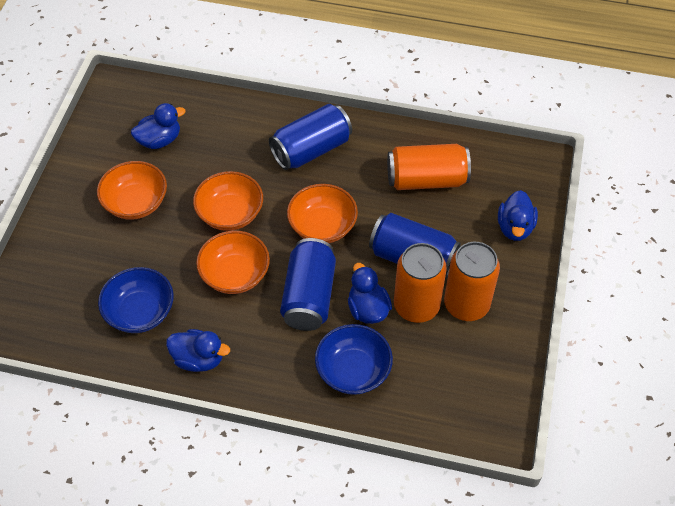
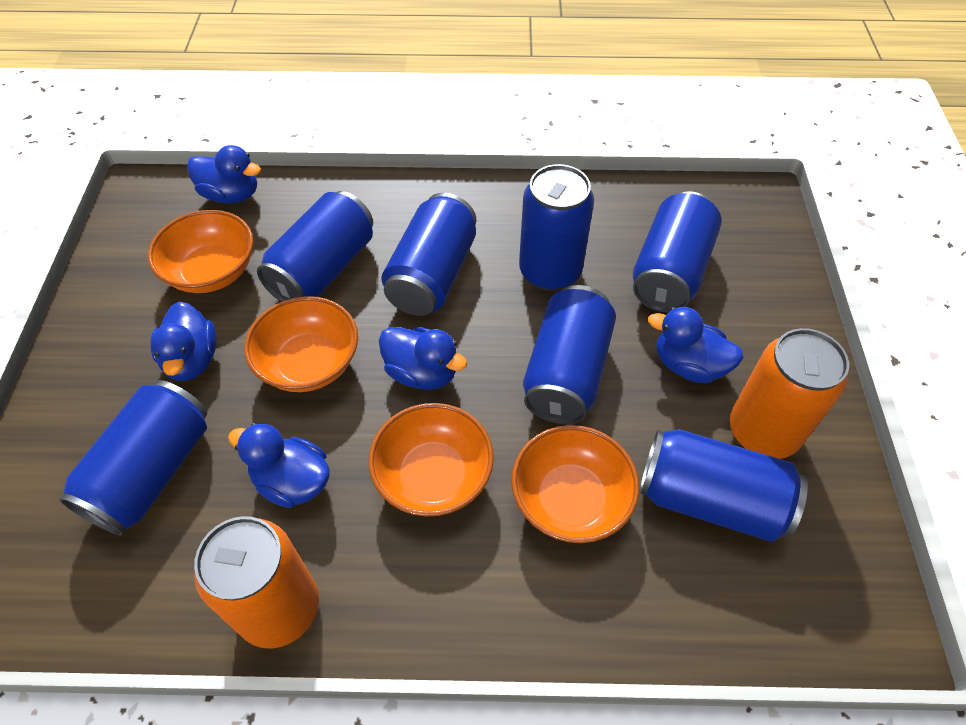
blue bowl: 2 -> 0
blue can: 3 -> 7
blue duck: 4 -> 5
orange can: 3 -> 2

